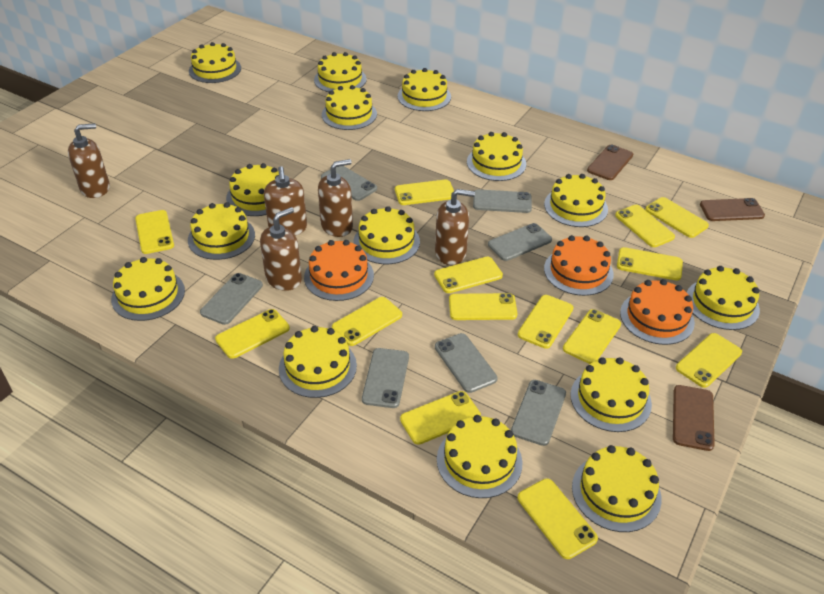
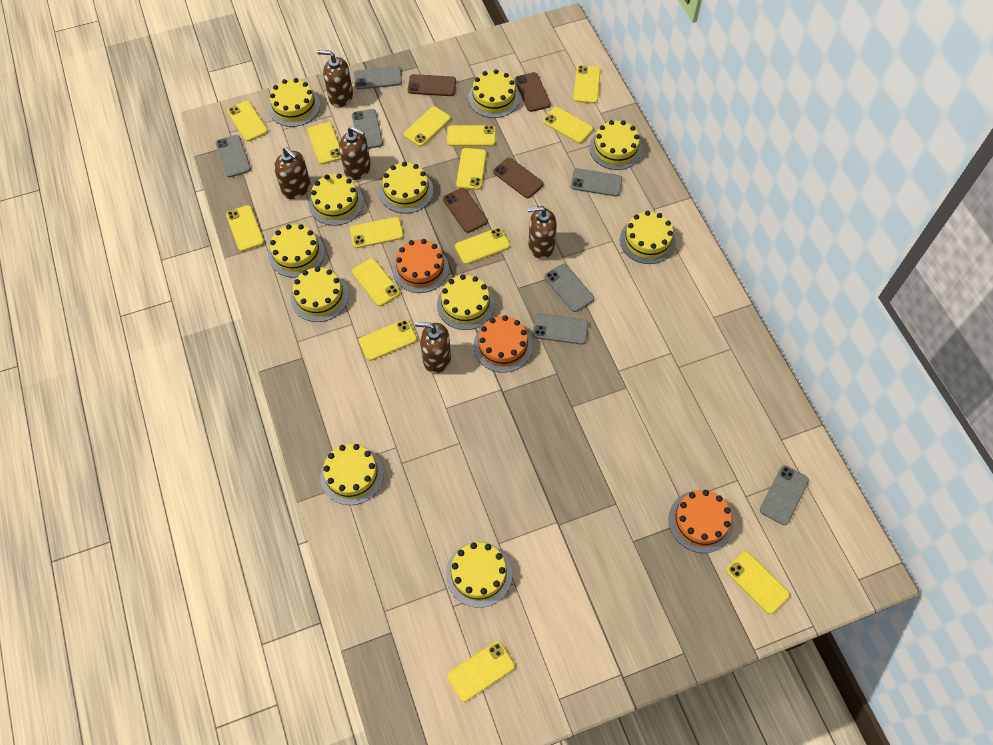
brown phone: 3 -> 4
yellow cake: 15 -> 11

